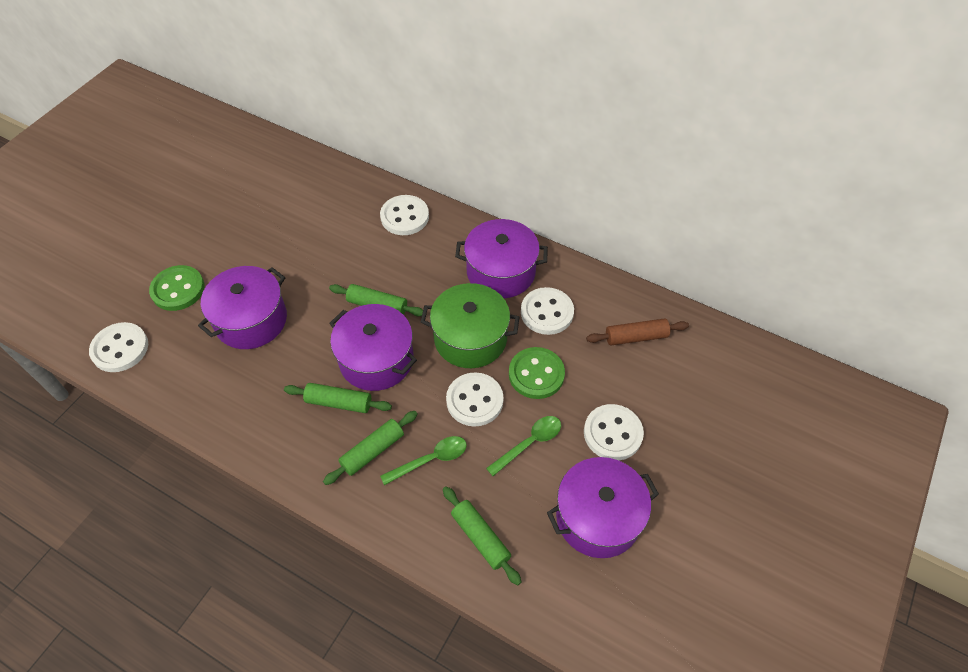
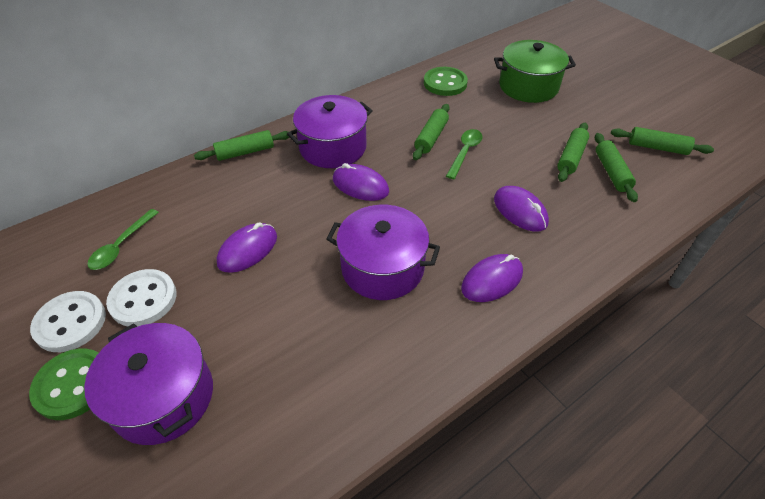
brown rolling pin: 1 -> 0
green rolling pin: 4 -> 5
purple mouse: 0 -> 4
purple pot: 4 -> 3
white button: 5 -> 2

